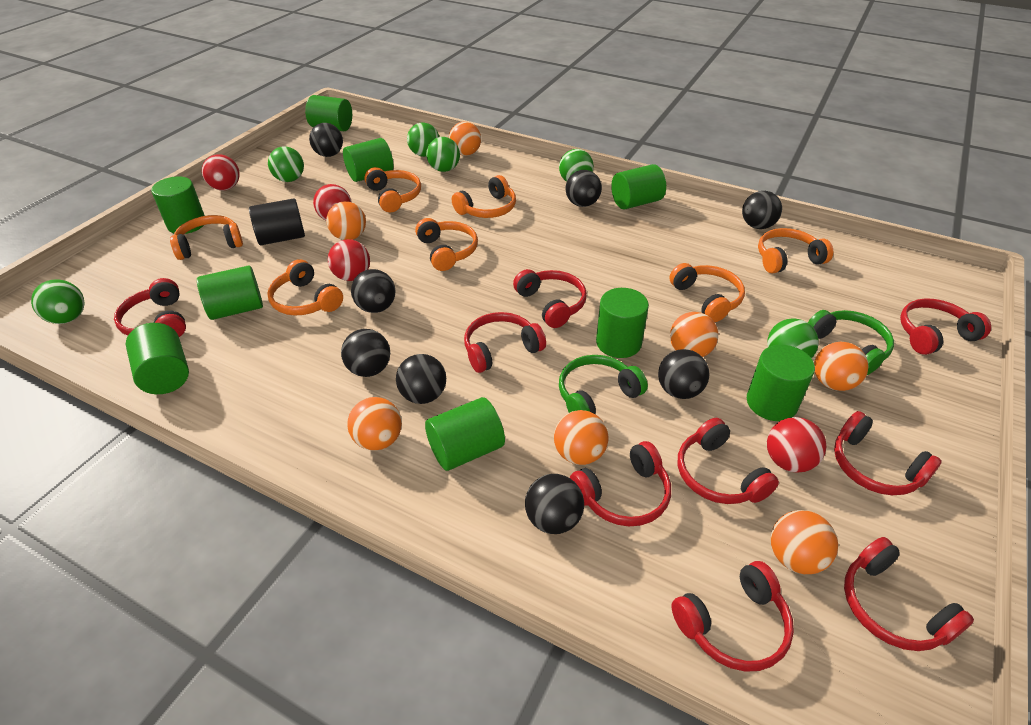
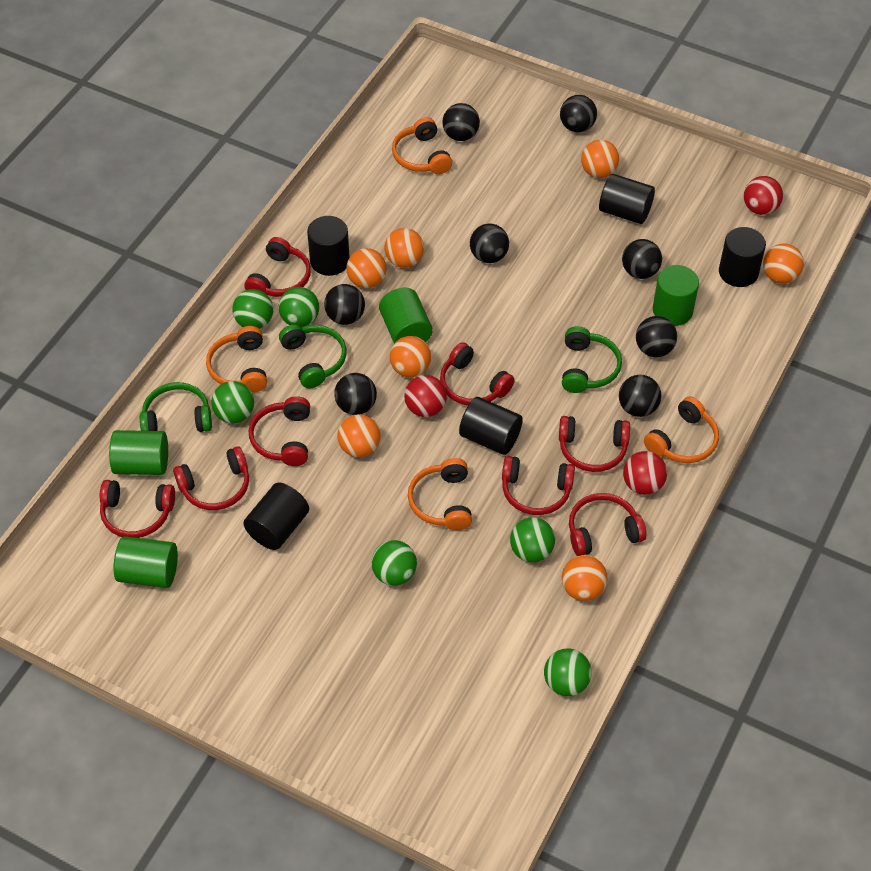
black cylinder: 1 -> 5
green cylinder: 9 -> 4
green headphones: 2 -> 3
orange headphones: 7 -> 4
red ball: 4 -> 3
red headphones: 9 -> 8

